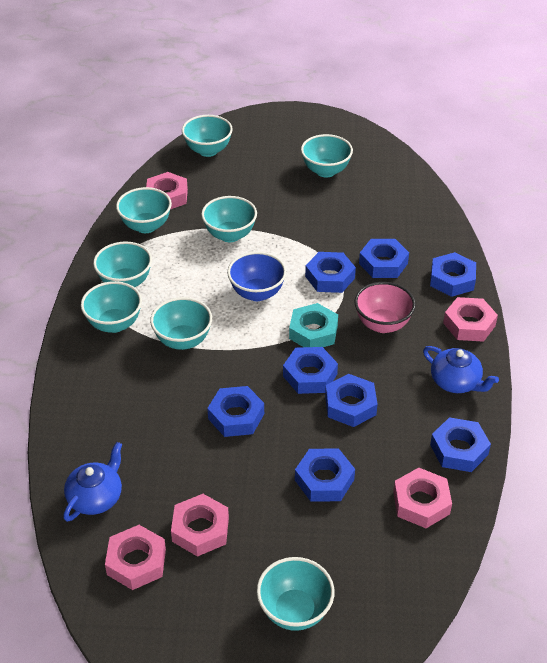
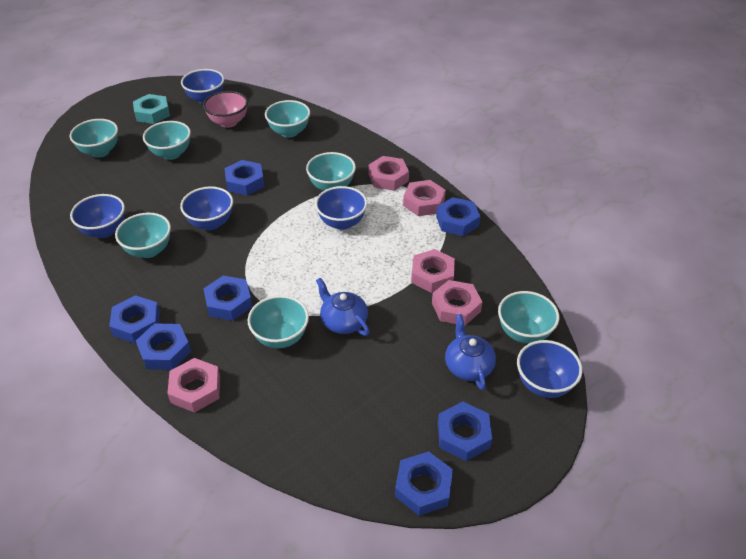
blue bowl: 1 -> 5
blue nut: 8 -> 7
turquoise bowl: 8 -> 7

